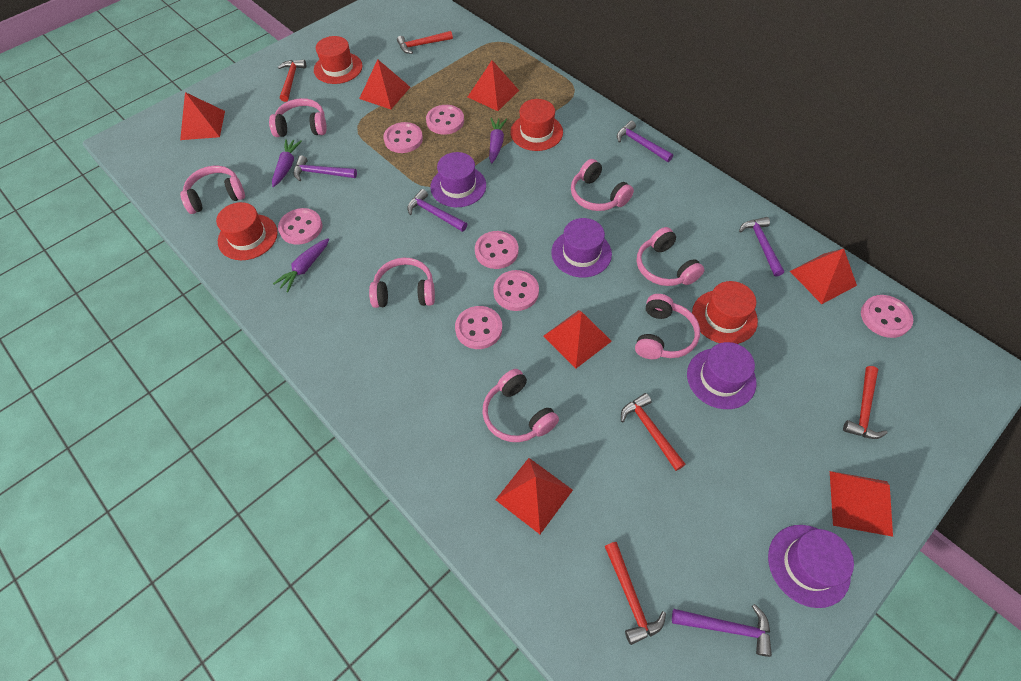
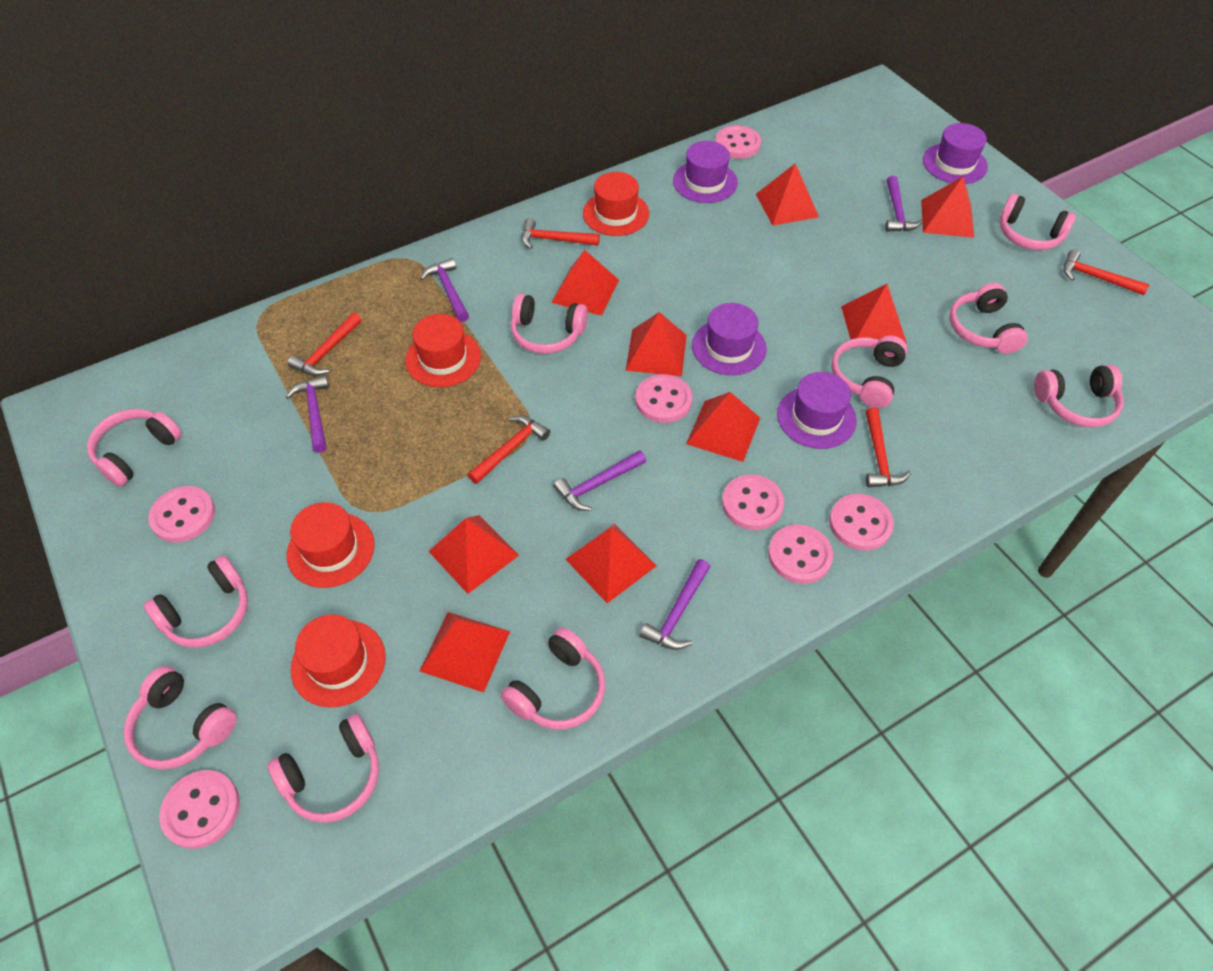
pink headphones: 7 -> 10
purple carrot: 3 -> 0
red pyramid: 7 -> 9

